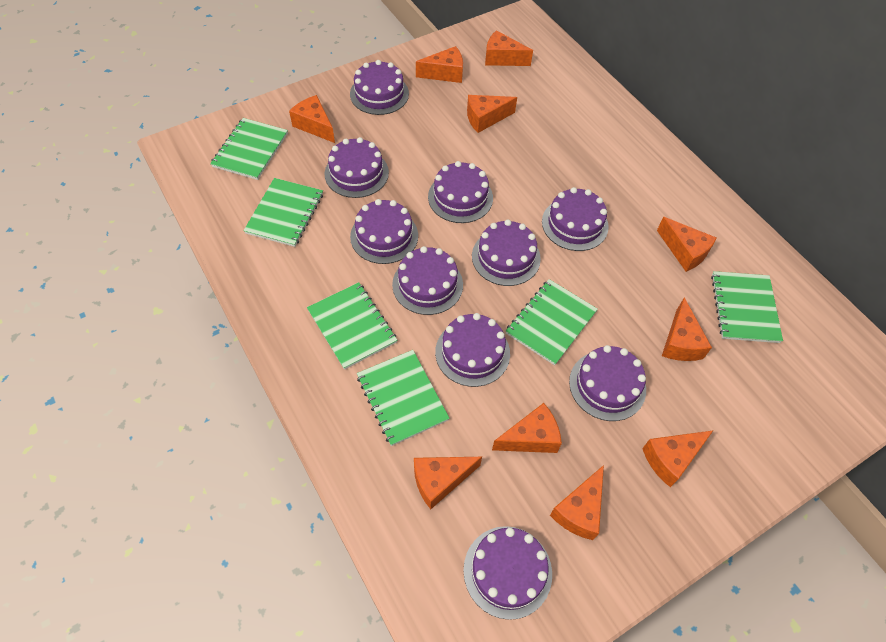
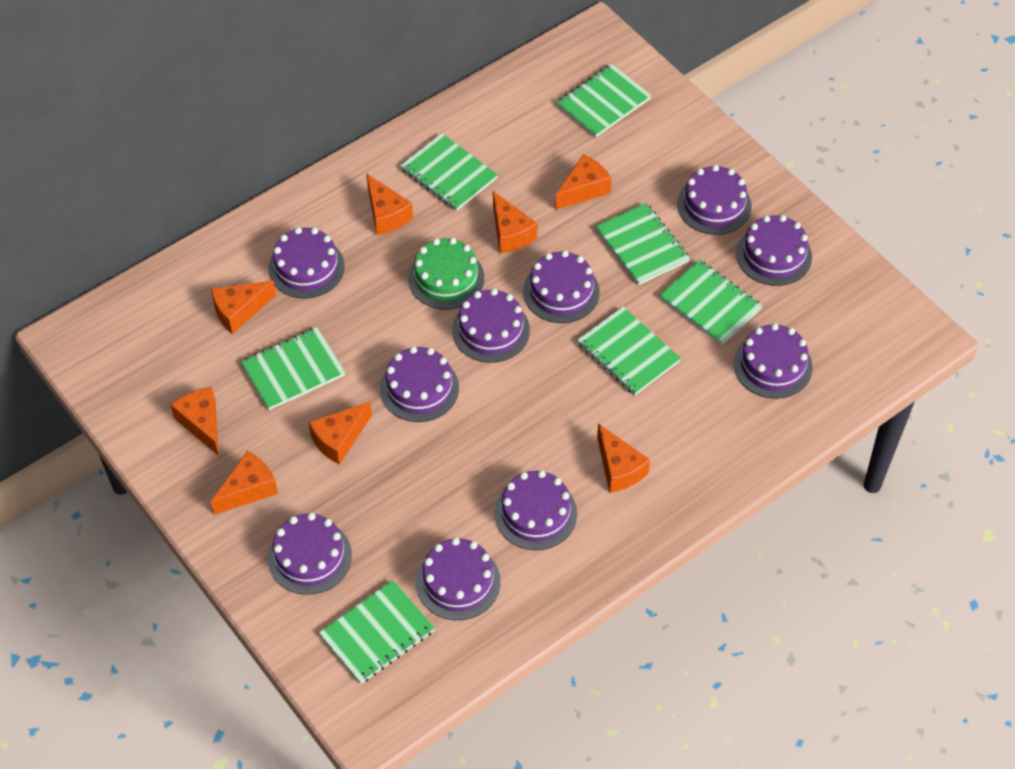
green cake: 0 -> 1
green notebook: 6 -> 7
orange cheese: 10 -> 8

